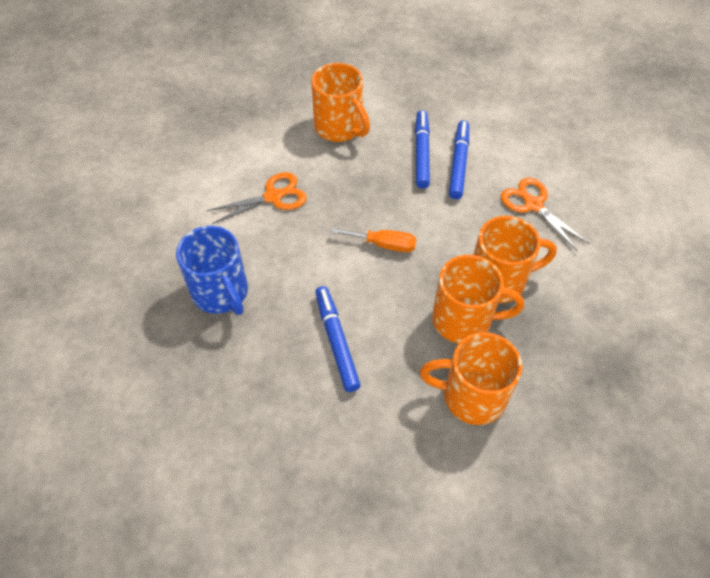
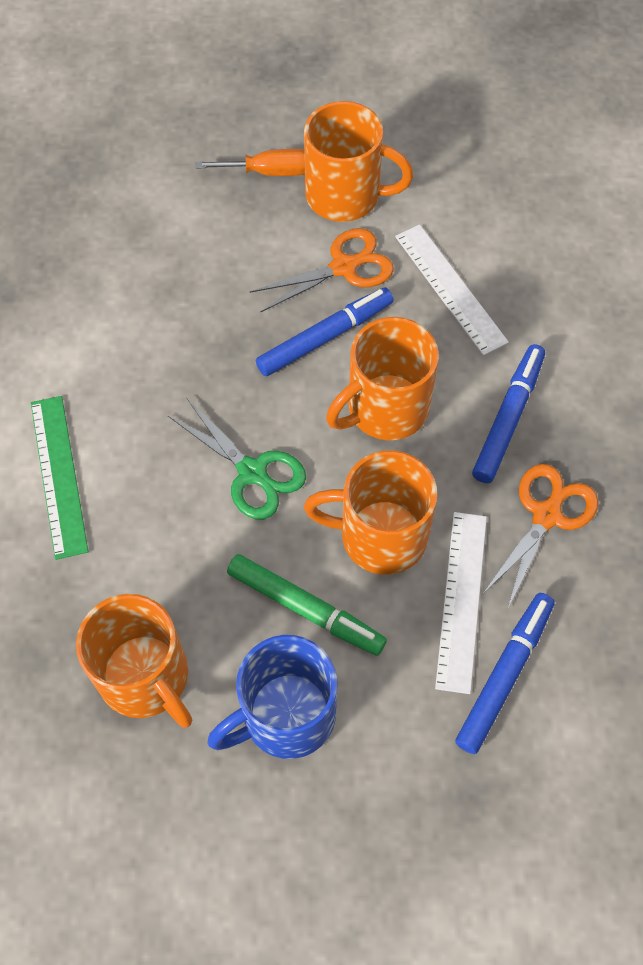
green marker: 0 -> 1
green ruler: 0 -> 1
green scissors: 0 -> 1
white ruler: 0 -> 2

